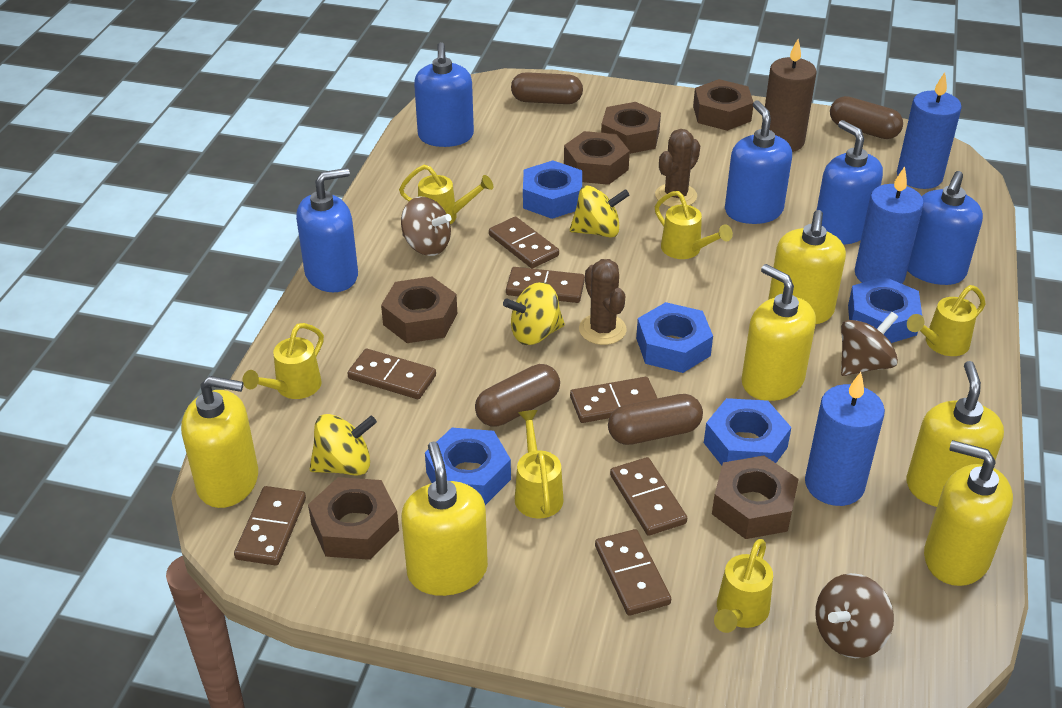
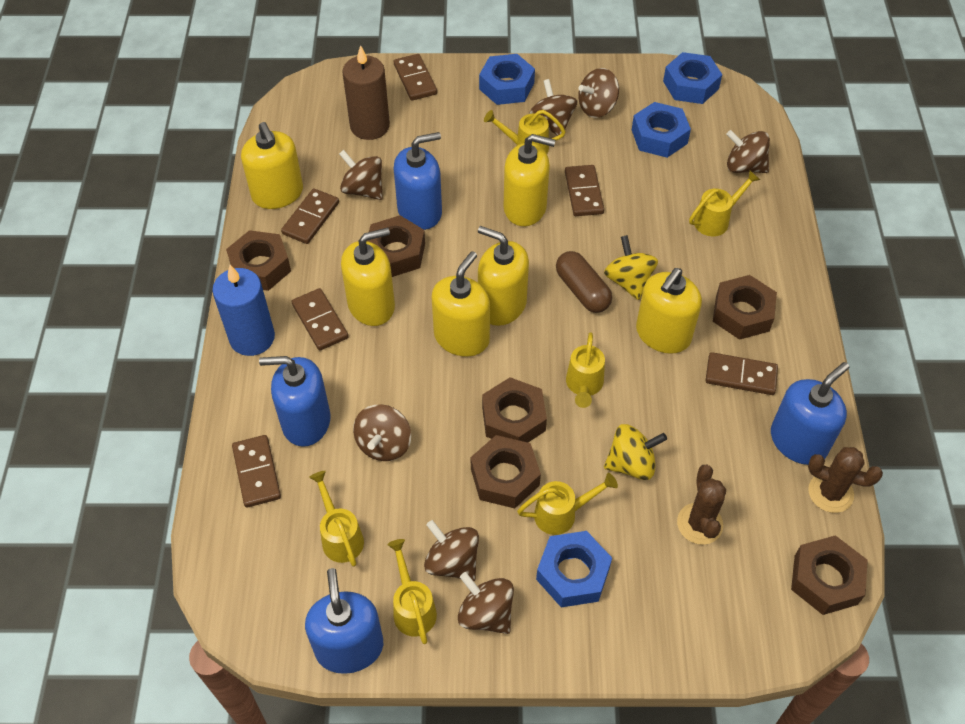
blue candle: 3 -> 1
blue nut: 5 -> 4
blue soap dispenser: 5 -> 4
brown capsule: 4 -> 1
brown domino: 7 -> 6
brown spinning top: 3 -> 7
yellow spinning top: 3 -> 2

